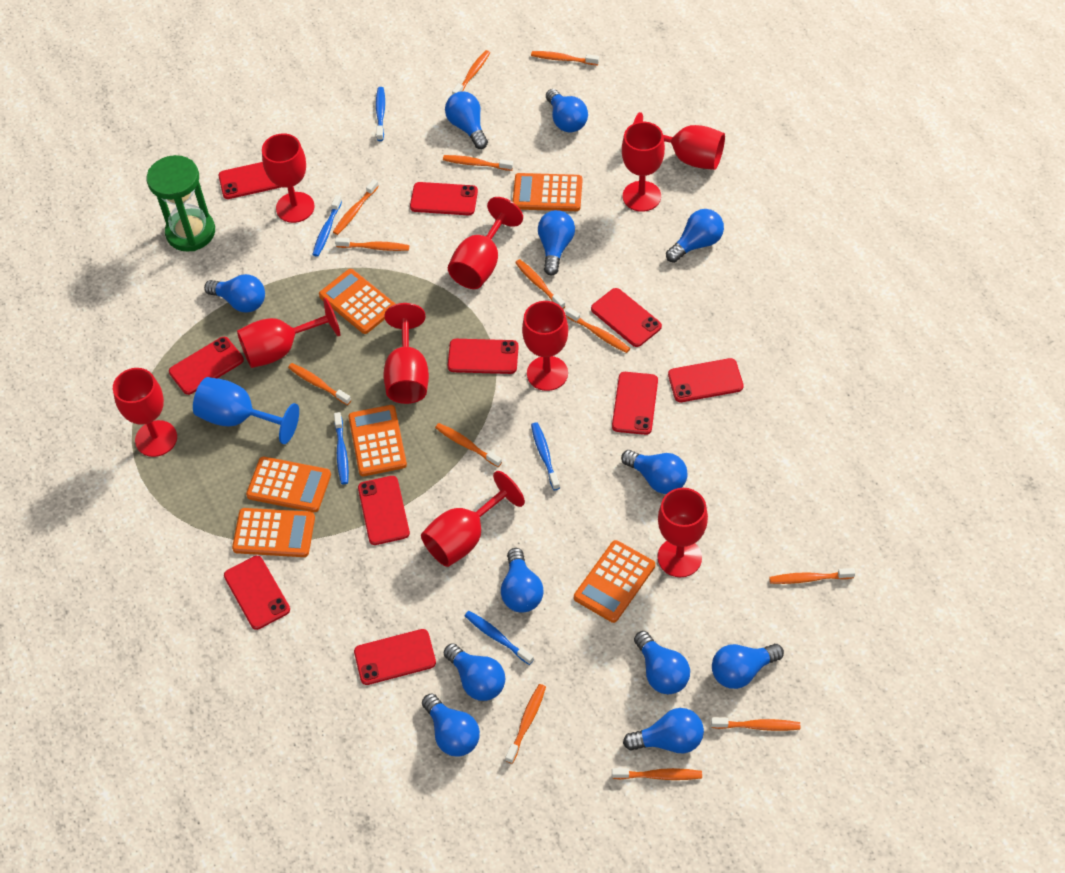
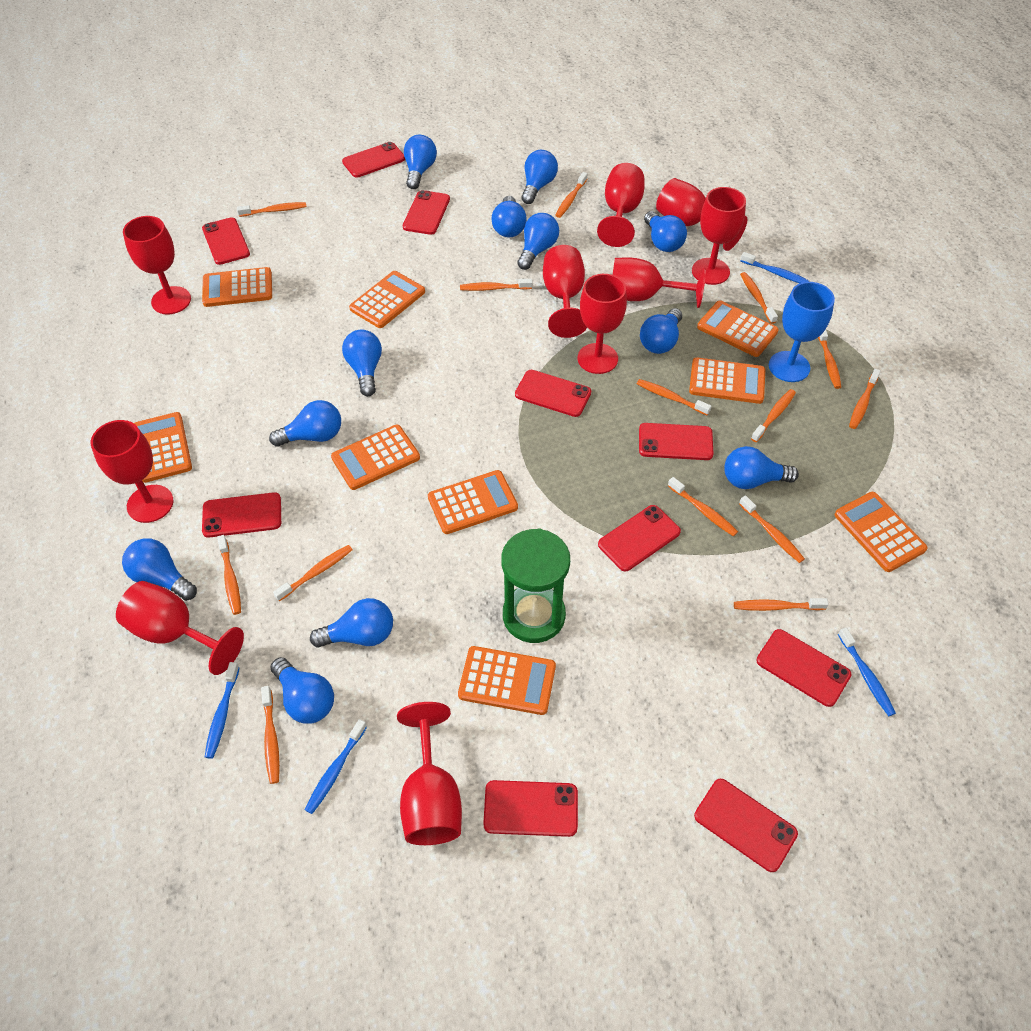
blue toothbrush: 5 -> 4
orange calculator: 6 -> 9
orange toothbrush: 13 -> 14

